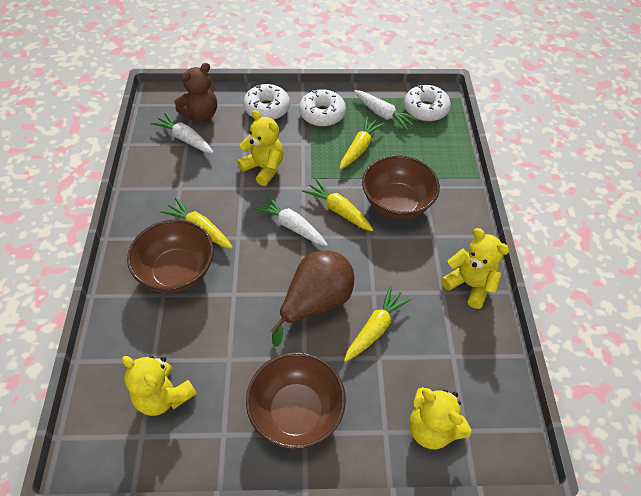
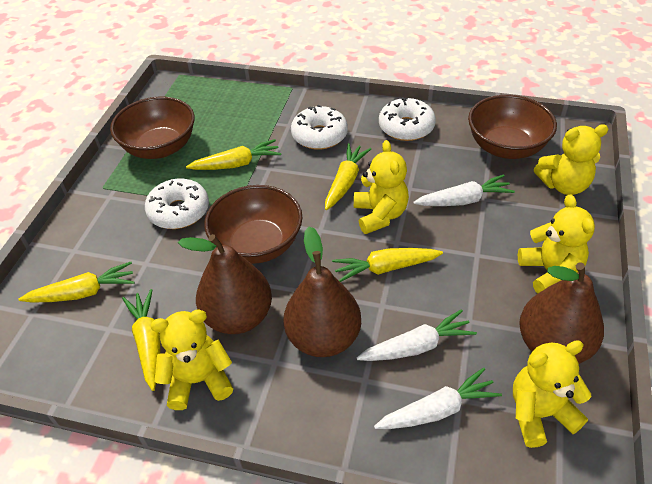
brown pear: 1 -> 3
brown teddy bear: 1 -> 0
yellow carrot: 4 -> 5
yellow teddy bear: 4 -> 5

